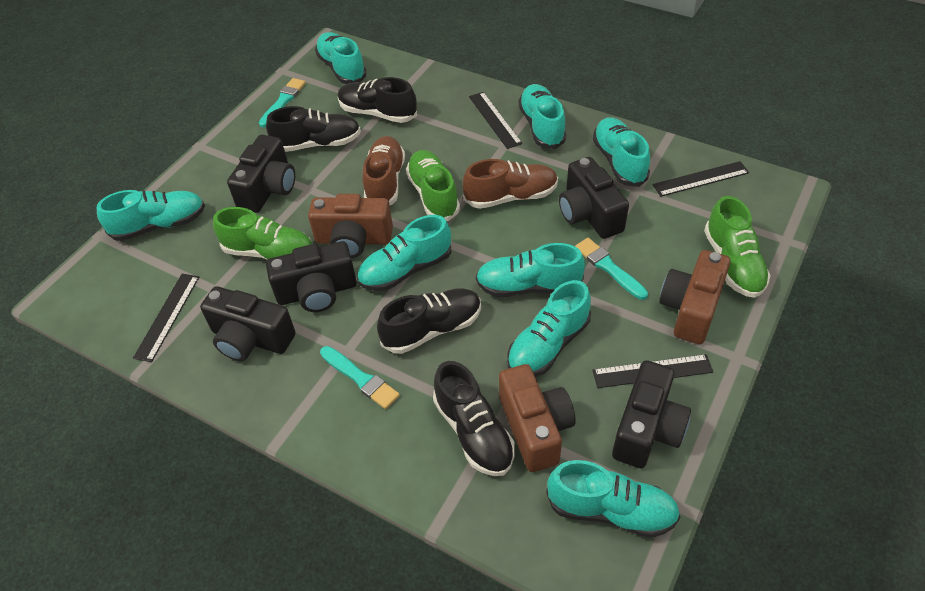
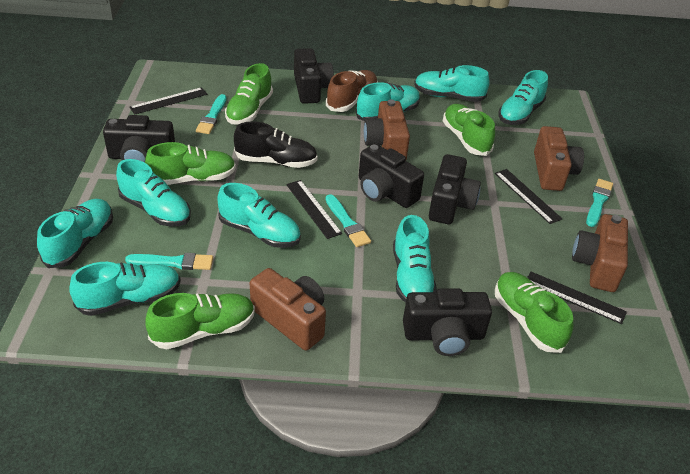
black shoe: 4 -> 1
brown camera: 3 -> 4
brown shoe: 2 -> 1
green shoe: 3 -> 5
turquoise brush: 3 -> 4

